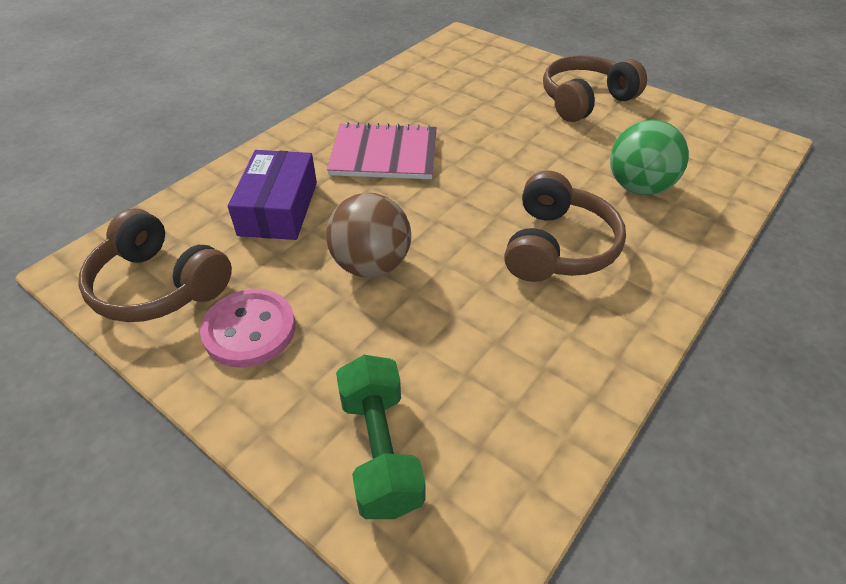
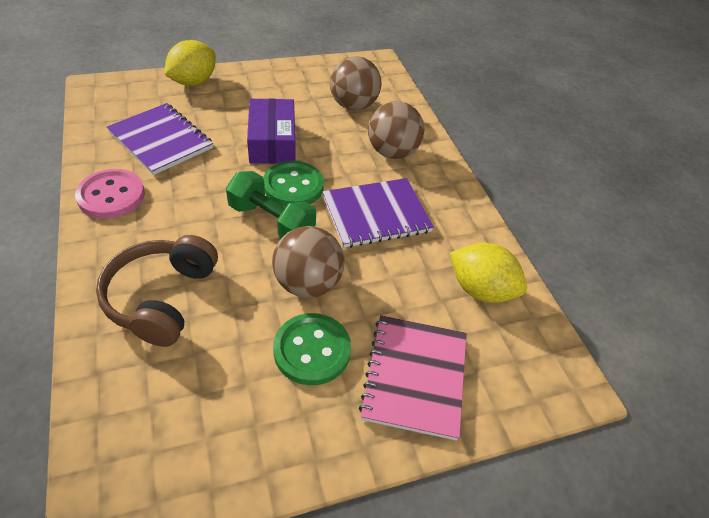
brown ball: 1 -> 3
brown headphones: 3 -> 1
green ball: 1 -> 0
green button: 0 -> 2
purple notebook: 0 -> 2
yellow lemon: 0 -> 2

